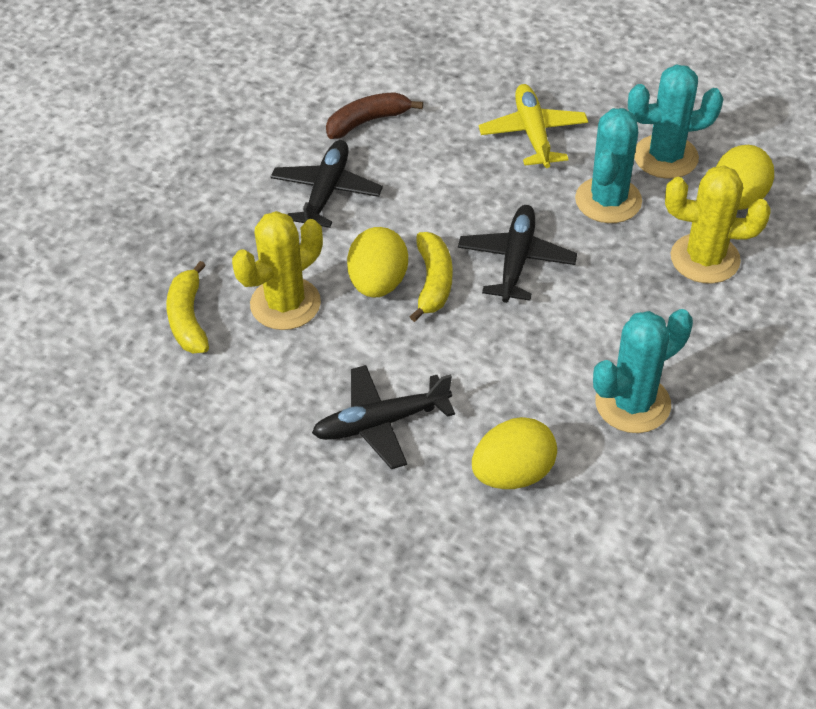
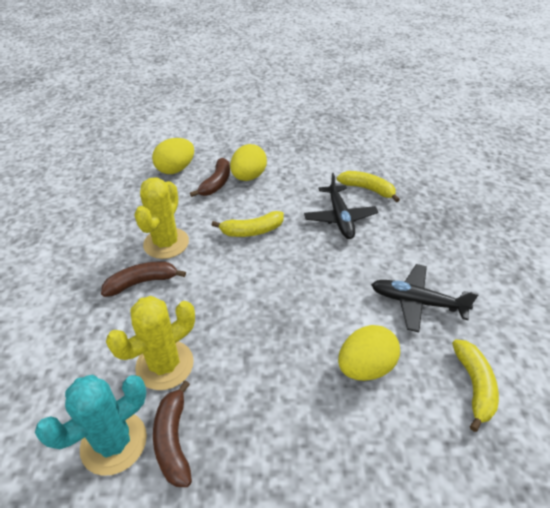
black plane: 3 -> 2
brown banana: 1 -> 3
turquoise cactus: 3 -> 1
yellow banana: 2 -> 3
yellow plane: 1 -> 0

